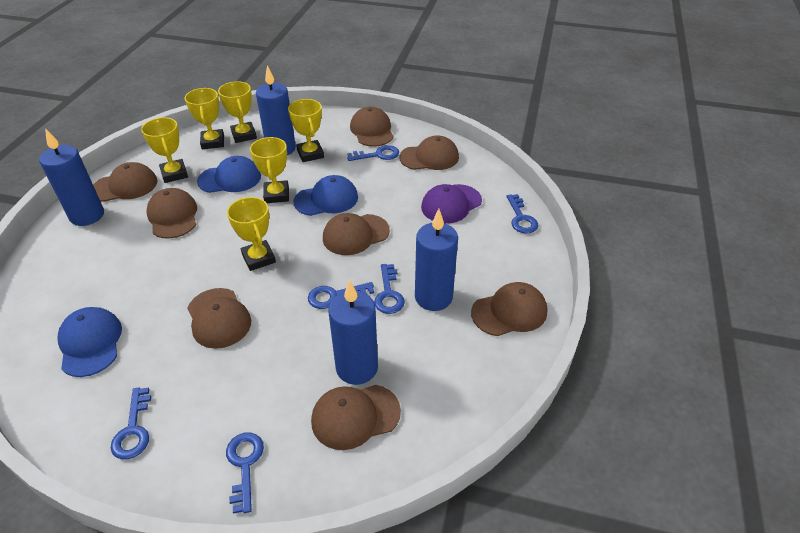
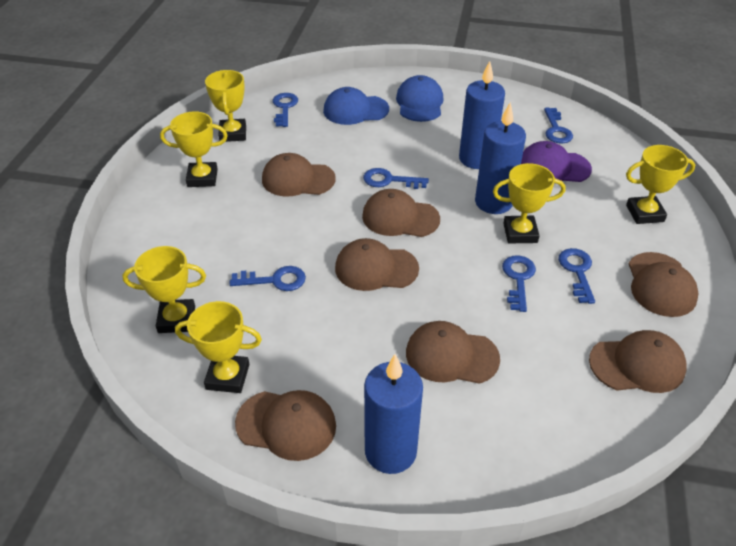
blue candle: 4 -> 3
blue cap: 3 -> 2
brown cap: 8 -> 7

